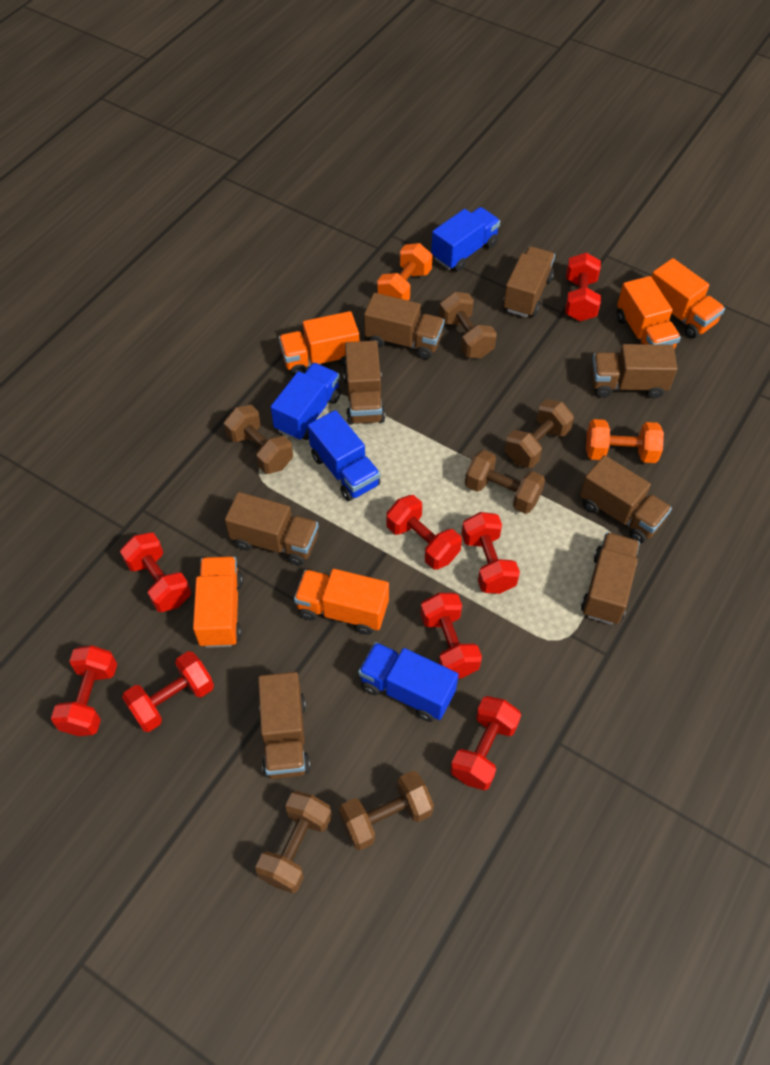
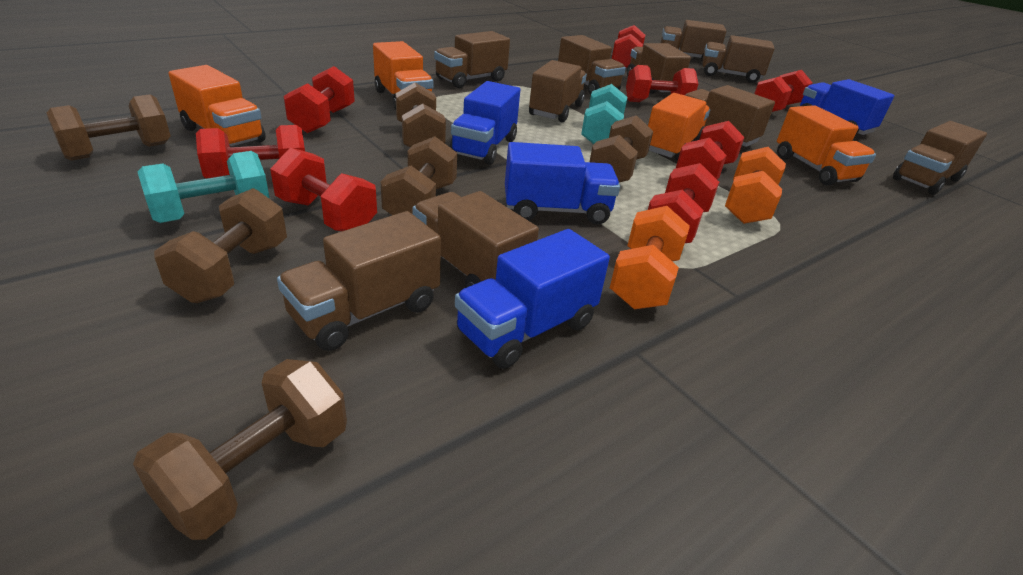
brown truck: 8 -> 10
orange truck: 5 -> 4
turquoise dumbbell: 0 -> 2

